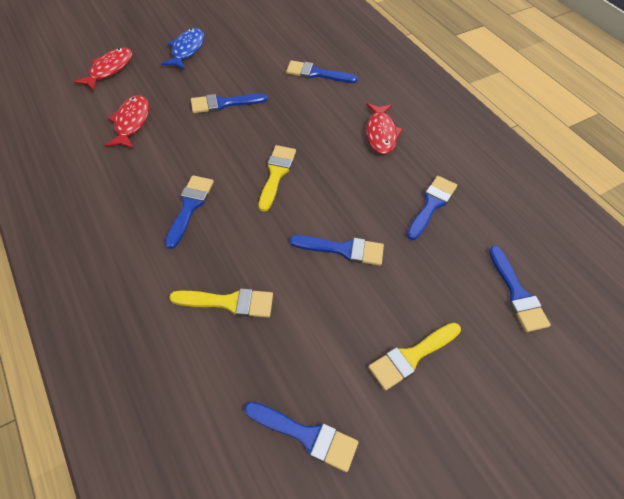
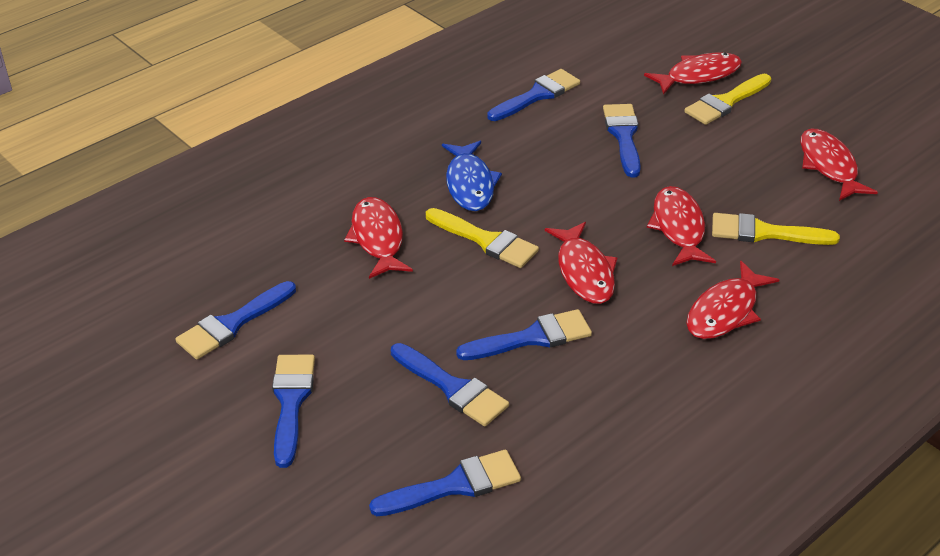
red fish: 3 -> 6

